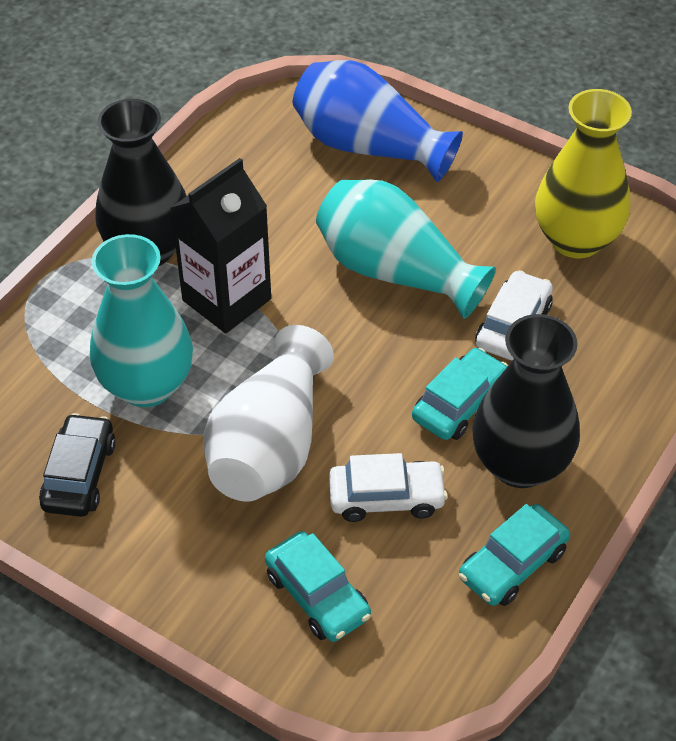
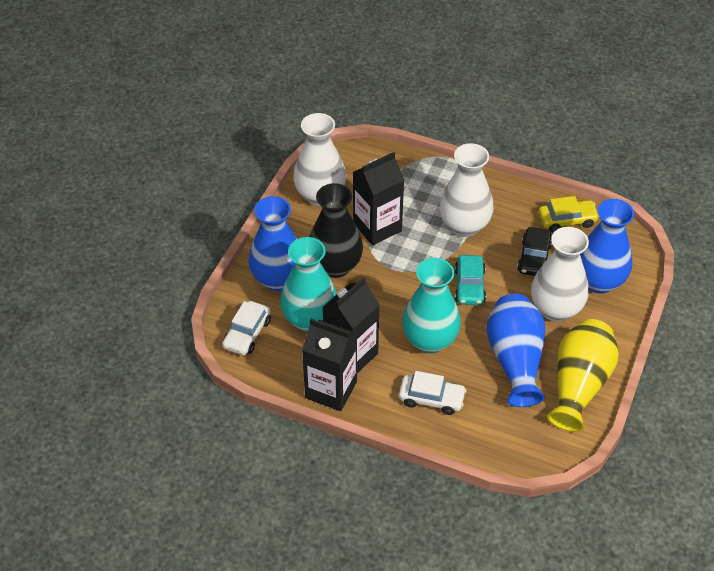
black carton: 1 -> 3
black vase: 2 -> 1
blue vase: 1 -> 3
turquoise car: 3 -> 1
white vase: 1 -> 3
yellow car: 0 -> 1

